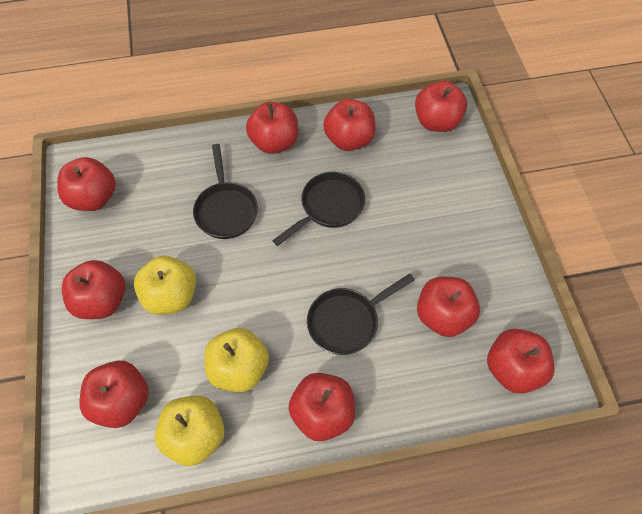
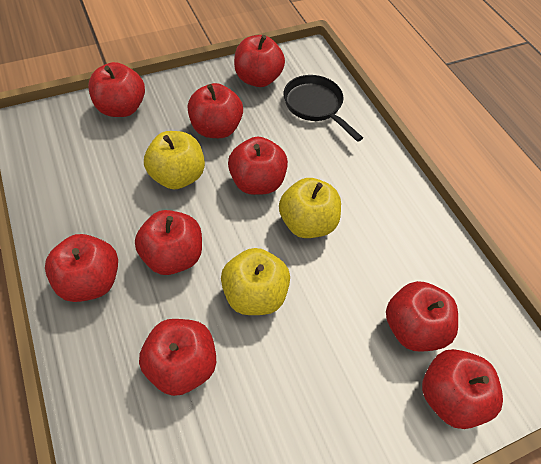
black pan: 3 -> 1

